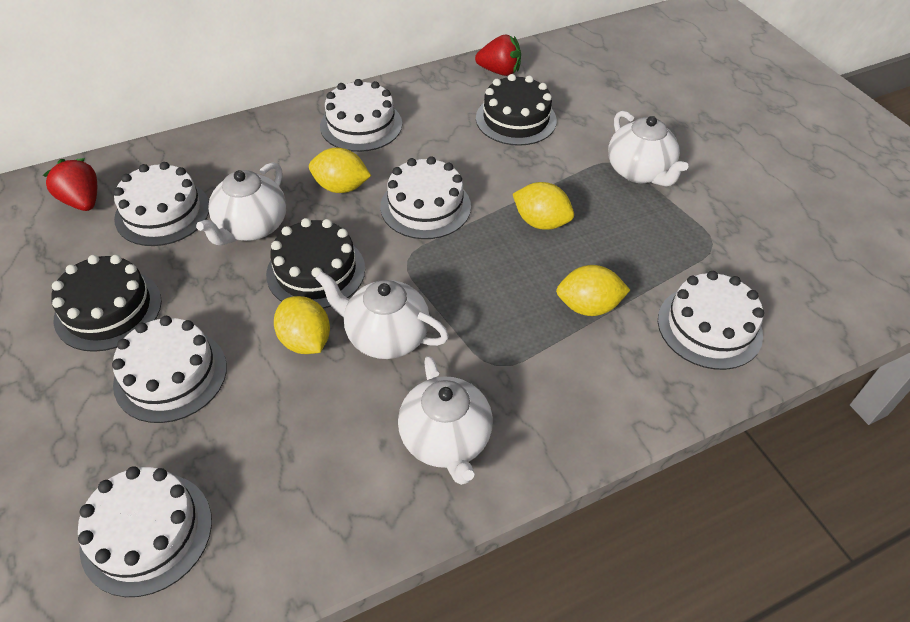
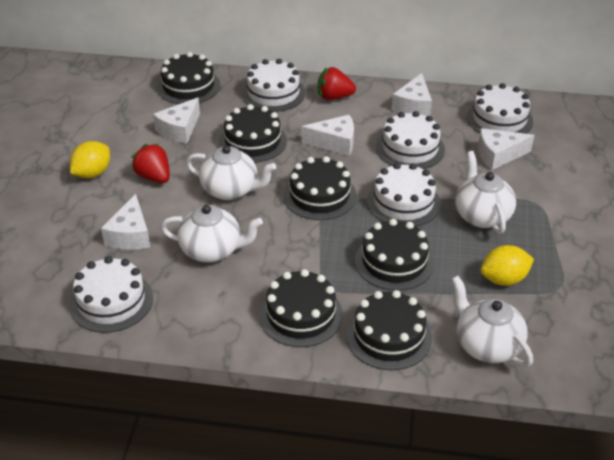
black cake: 3 -> 6
white cake: 6 -> 5
white cheese: 0 -> 5
yellow lemon: 4 -> 2

